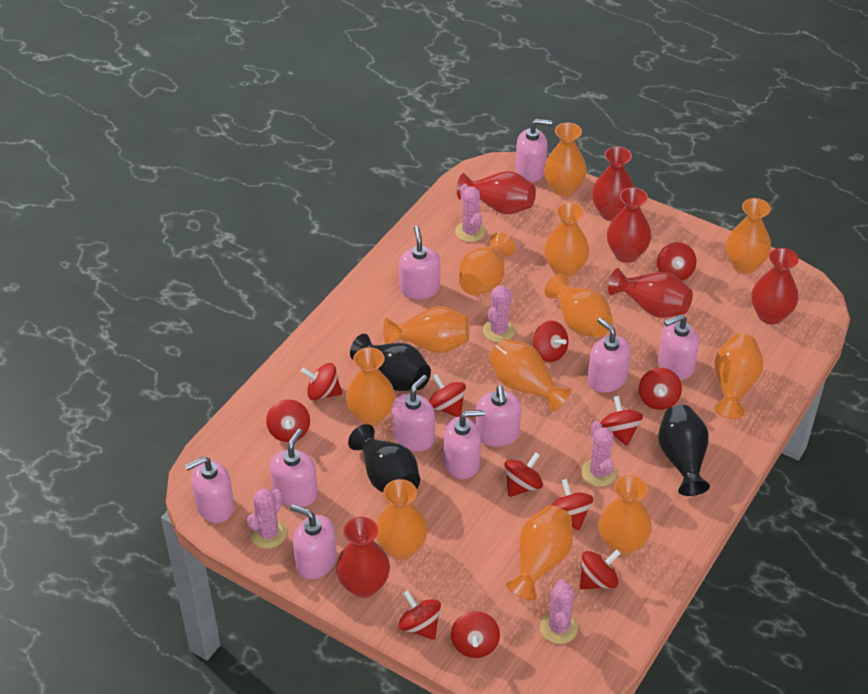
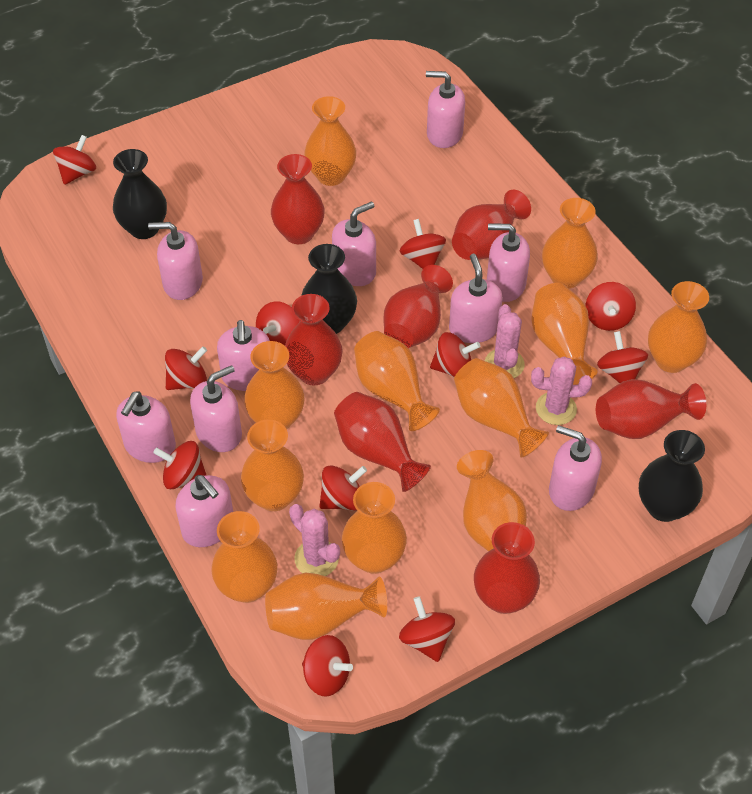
pink cactus: 5 -> 3
red spinning top: 12 -> 11
red vase: 6 -> 7

